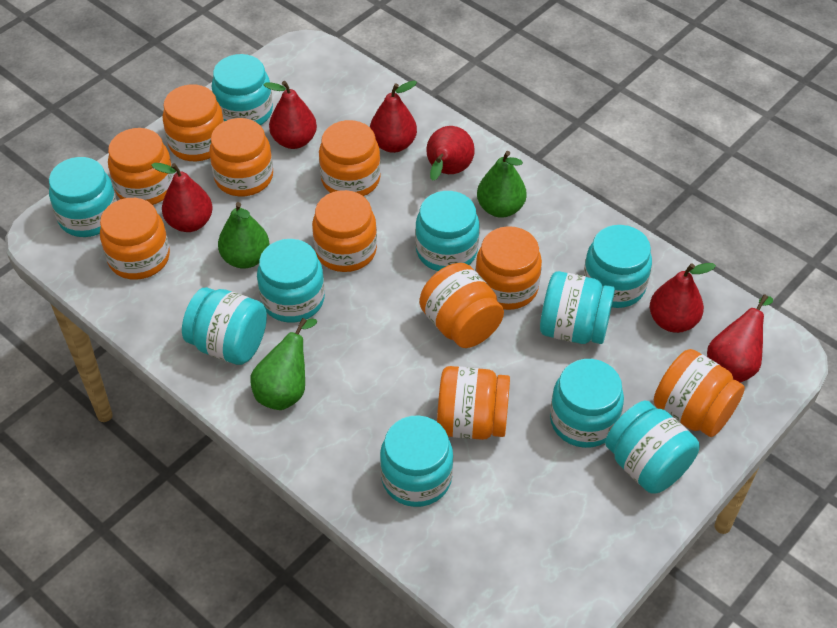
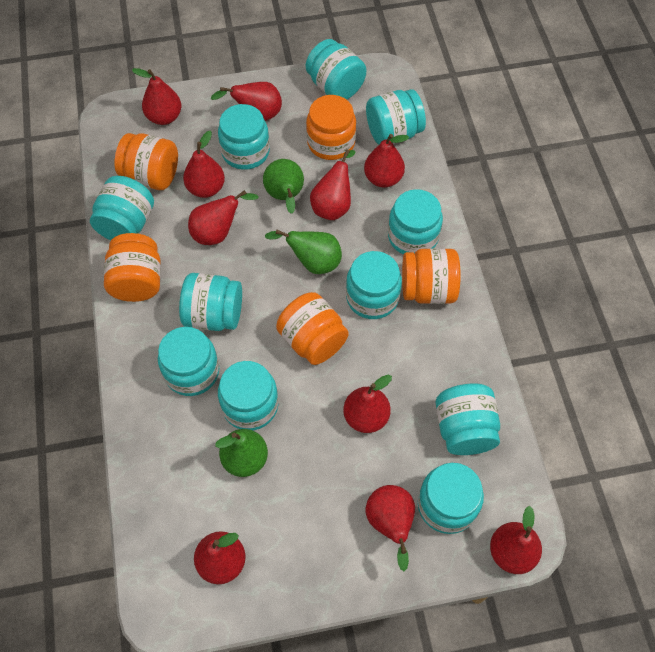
orange jar: 10 -> 5
red pear: 6 -> 10
turquoise jar: 10 -> 11

